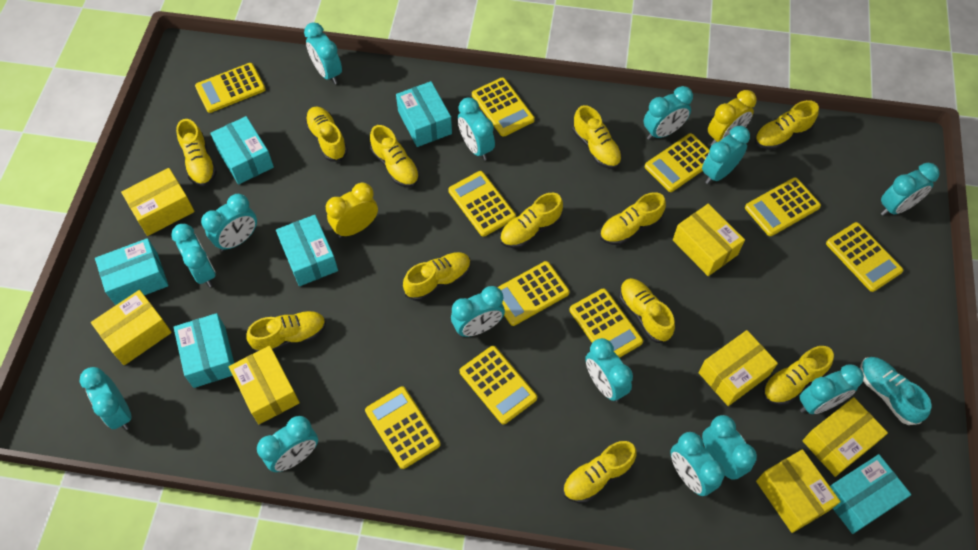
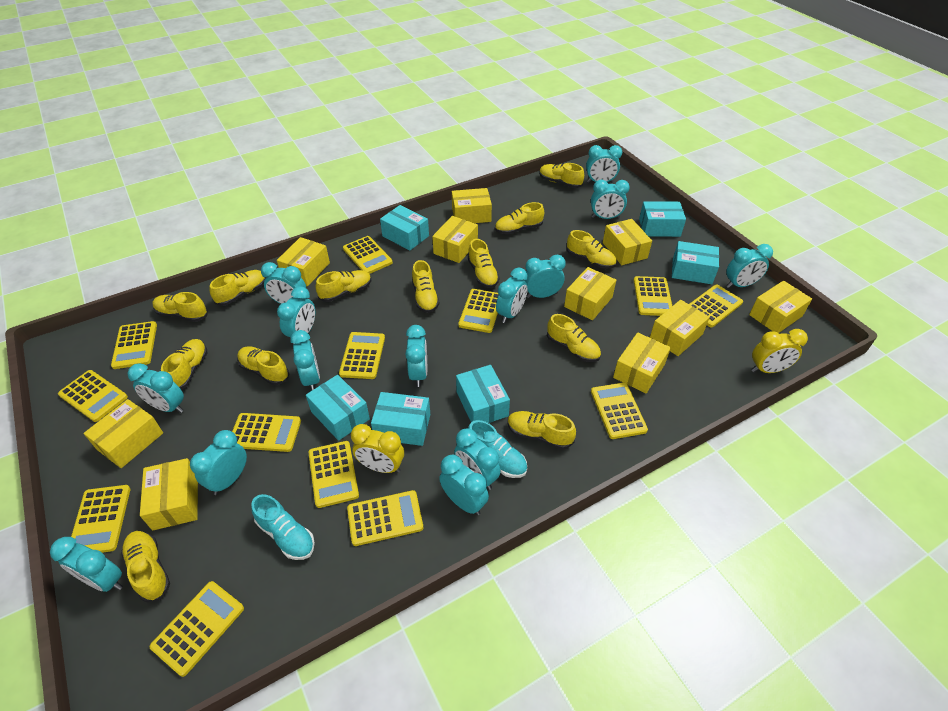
turquoise shoe: 1 -> 2
yellow box: 7 -> 10
yellow calculator: 10 -> 13
yellow shoe: 12 -> 13

